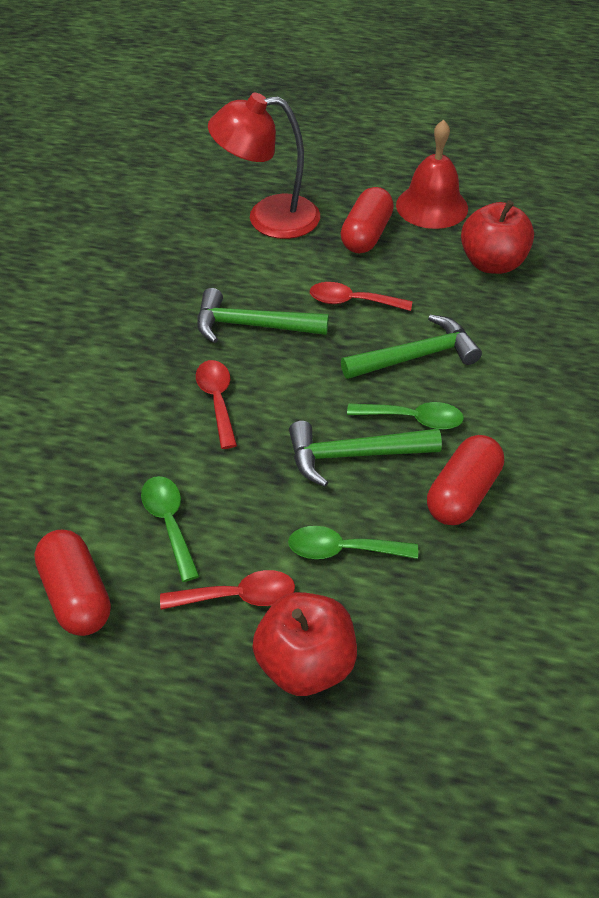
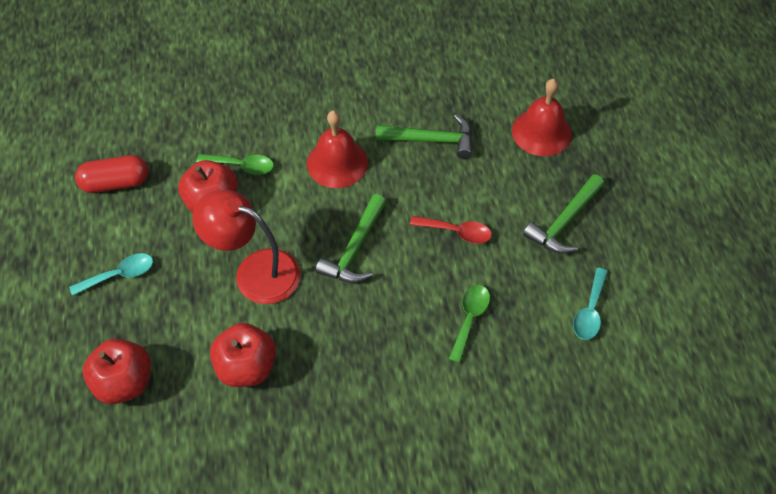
green spoon: 3 -> 2
red apple: 2 -> 3
red bell: 1 -> 2
red capsule: 3 -> 1
red spoon: 3 -> 1
turquoise spoon: 0 -> 2

